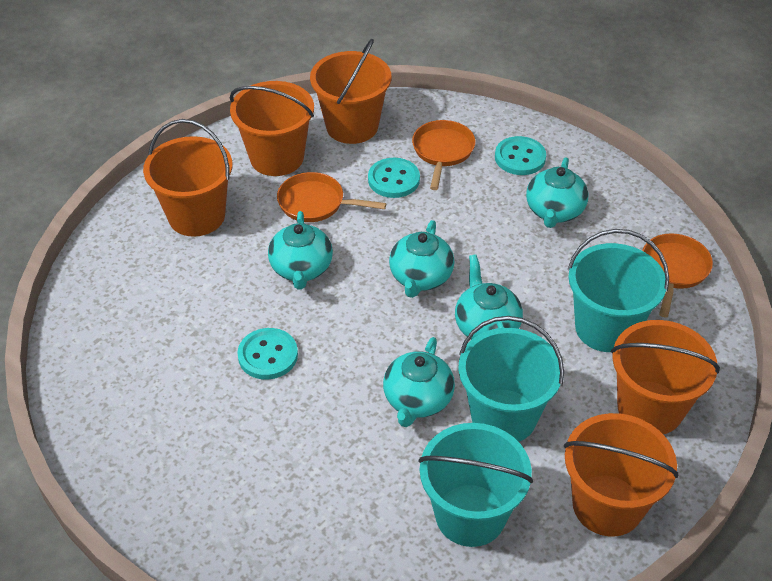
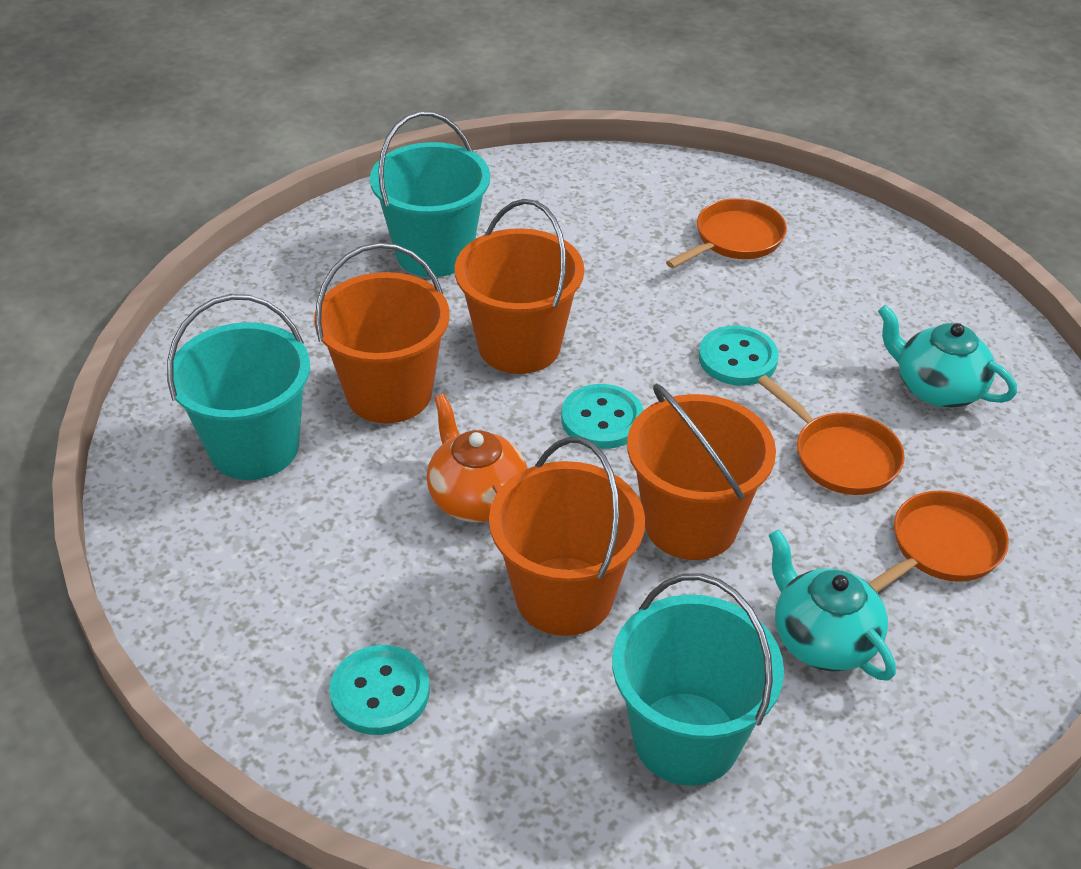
orange bucket: 5 -> 4
orange teapot: 0 -> 1
turquoise teapot: 5 -> 2

